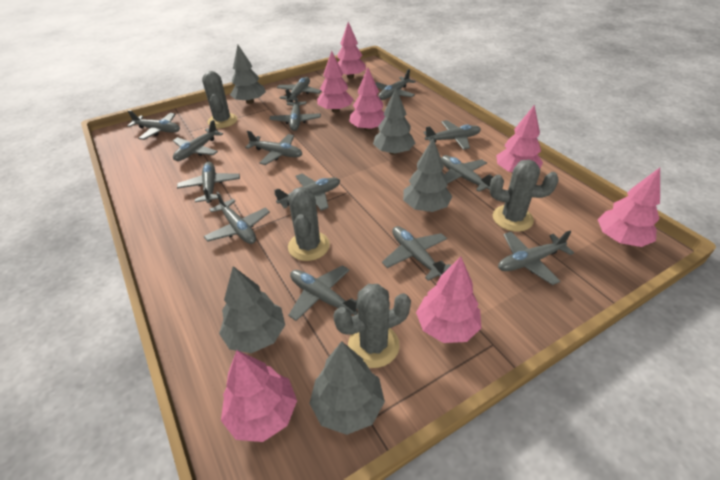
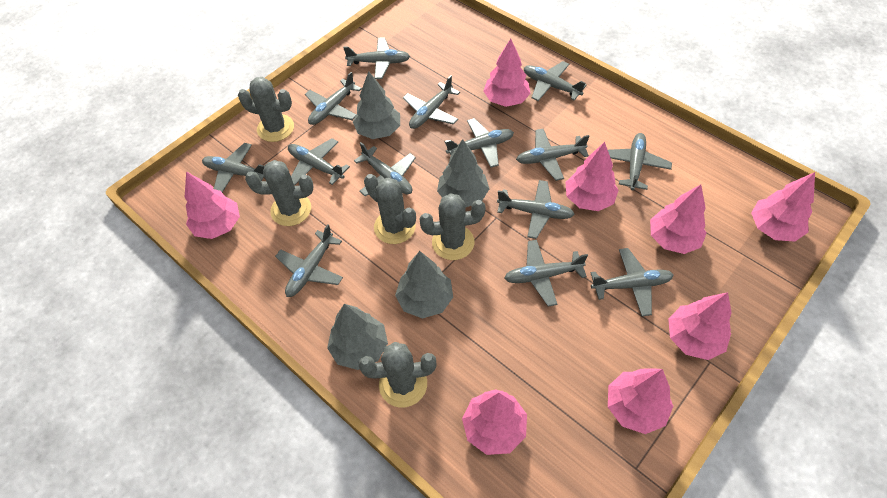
grey cactus: 4 -> 5
grey tree: 5 -> 4
pink tree: 7 -> 8

